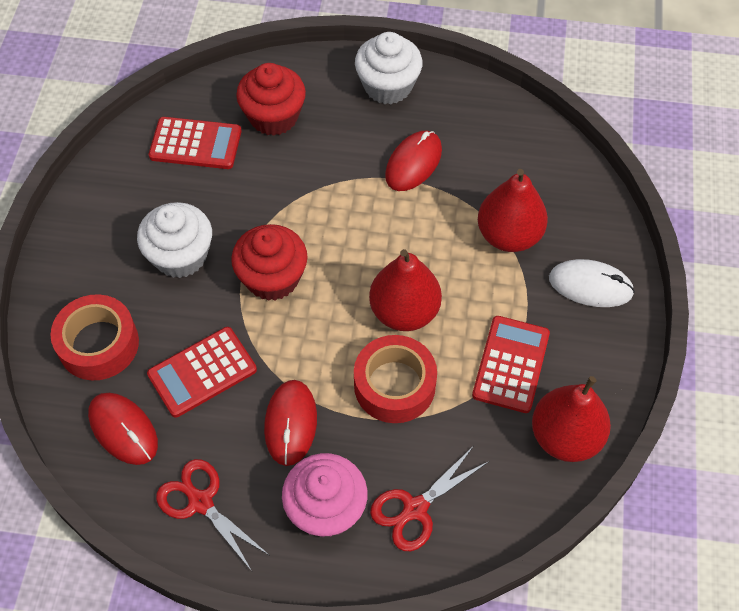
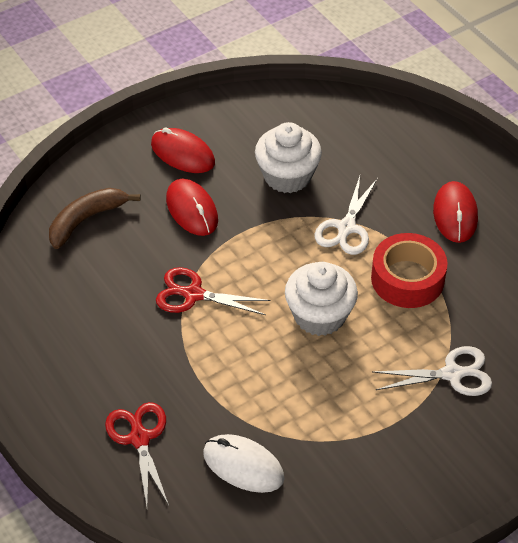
brown banana: 0 -> 1
pink cupcake: 1 -> 0
red calculator: 3 -> 0
red cupcake: 2 -> 0
red pear: 3 -> 0
red tape: 2 -> 1
white scissors: 0 -> 2

